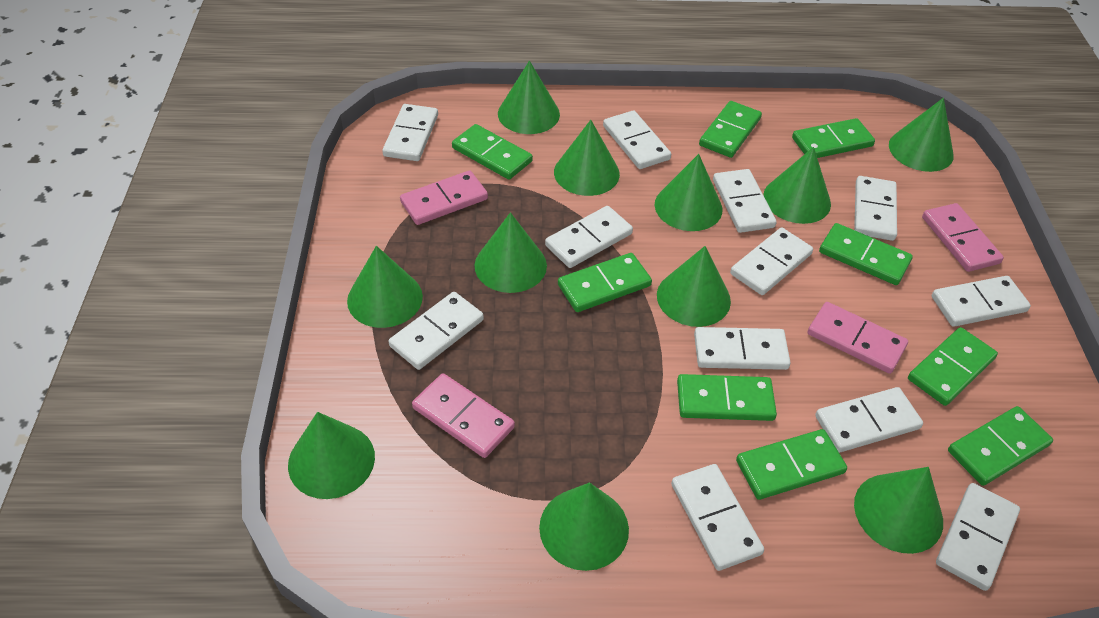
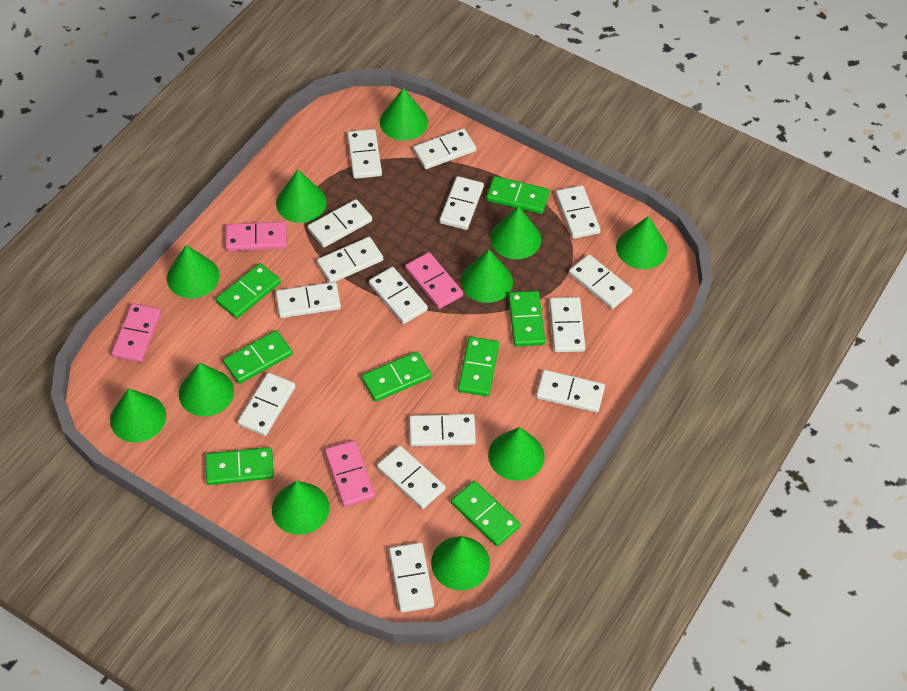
green domino: 9 -> 8
white domino: 12 -> 15

